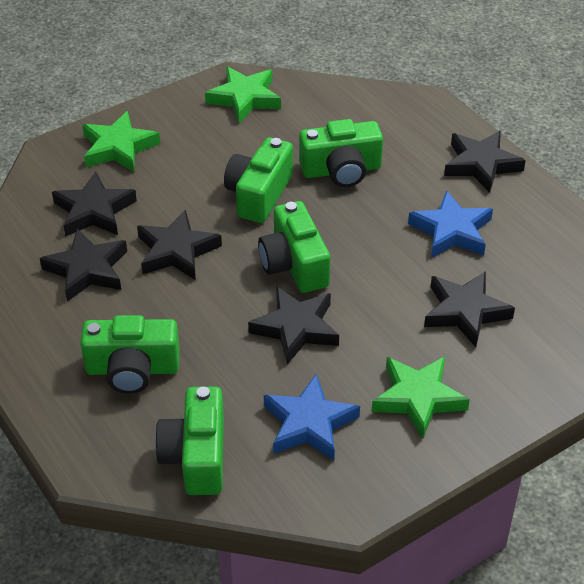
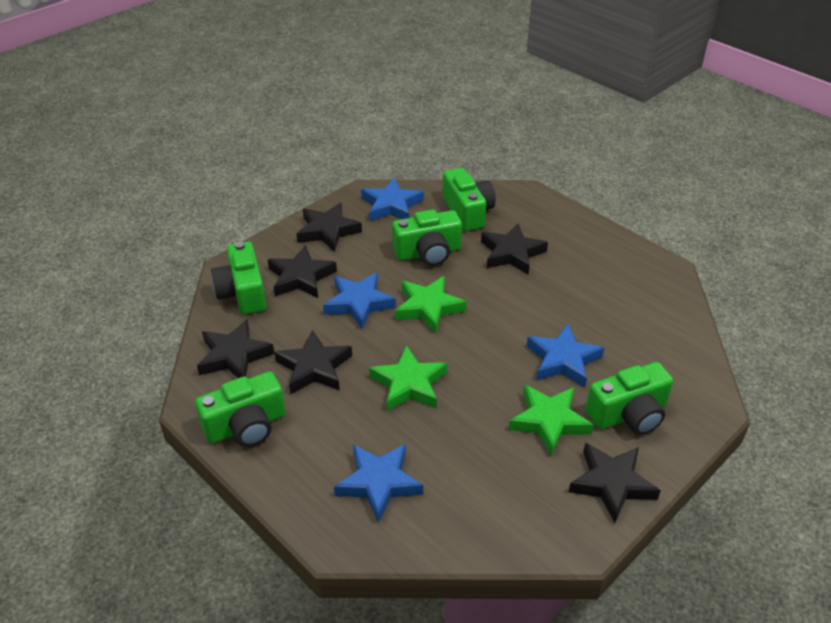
blue star: 2 -> 4

